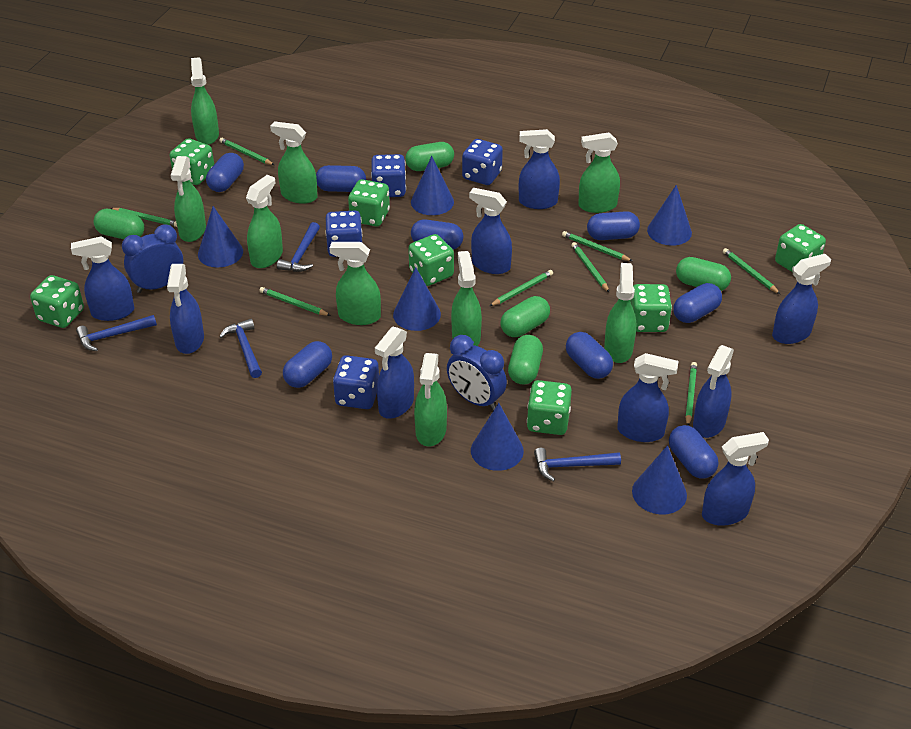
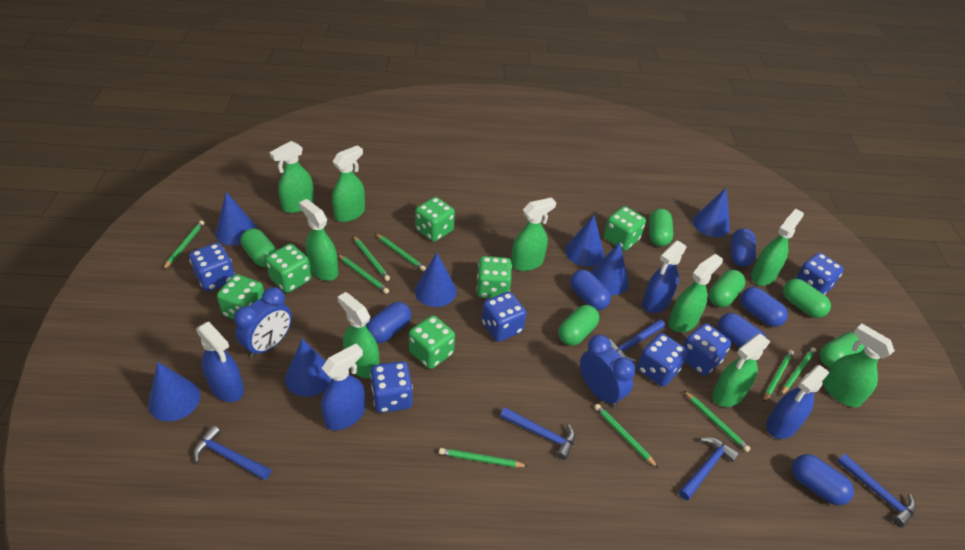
blue capsule: 8 -> 6
blue cone: 6 -> 7
blue dice: 4 -> 6
blue hammer: 4 -> 5
blue spray bottle: 9 -> 4
green capsule: 5 -> 6
green dice: 7 -> 6
green pencil: 8 -> 9

